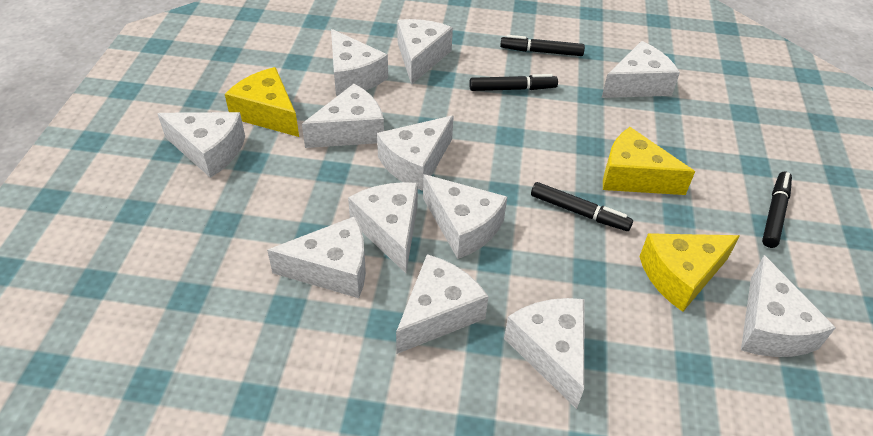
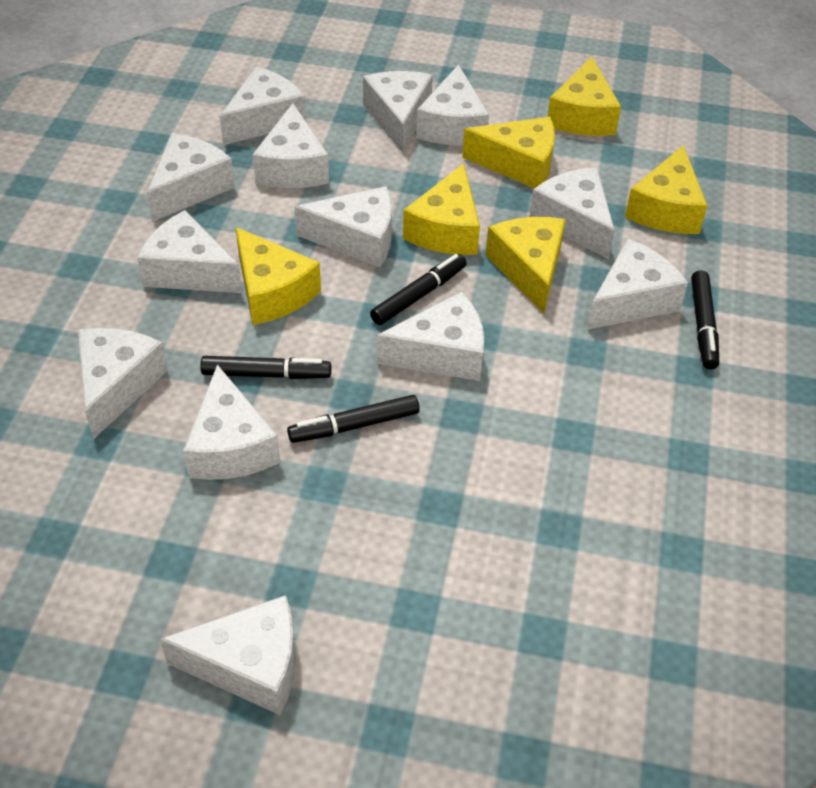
white cheese: 12 -> 13
yellow cheese: 3 -> 6

